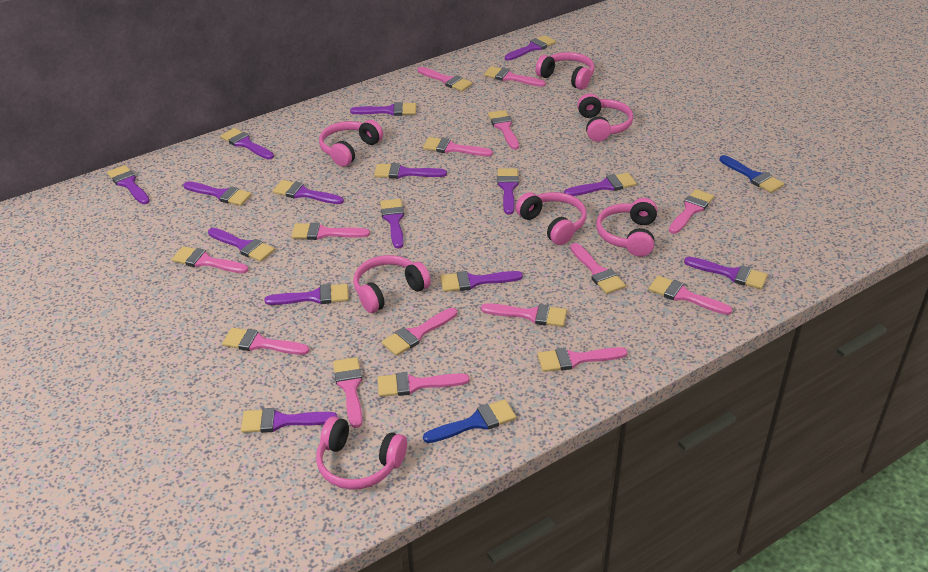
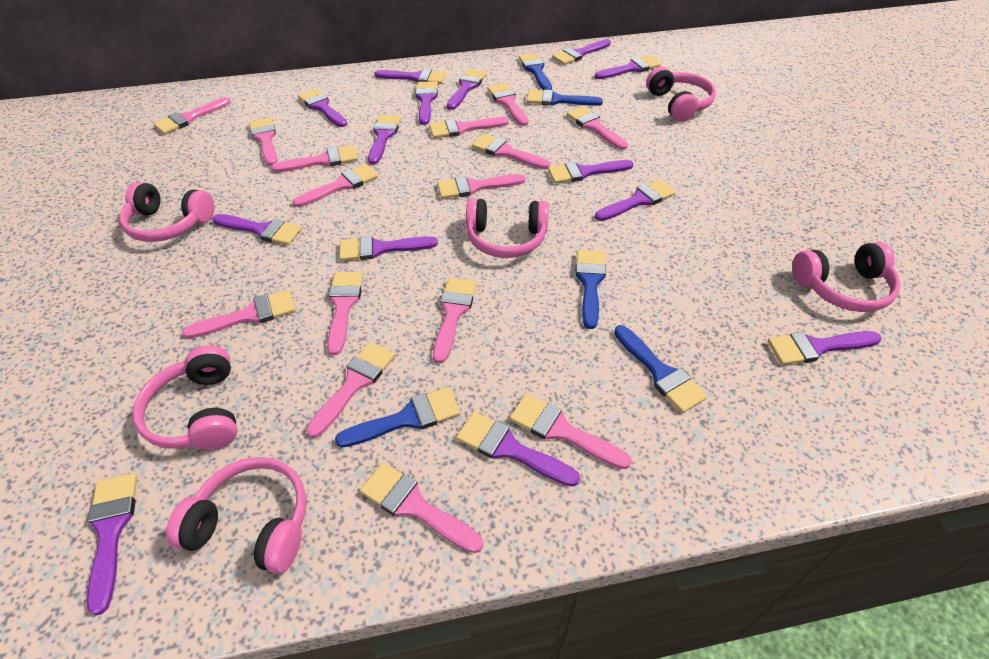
blue brush: 2 -> 5
pink headphones: 7 -> 6
purple brush: 15 -> 14

